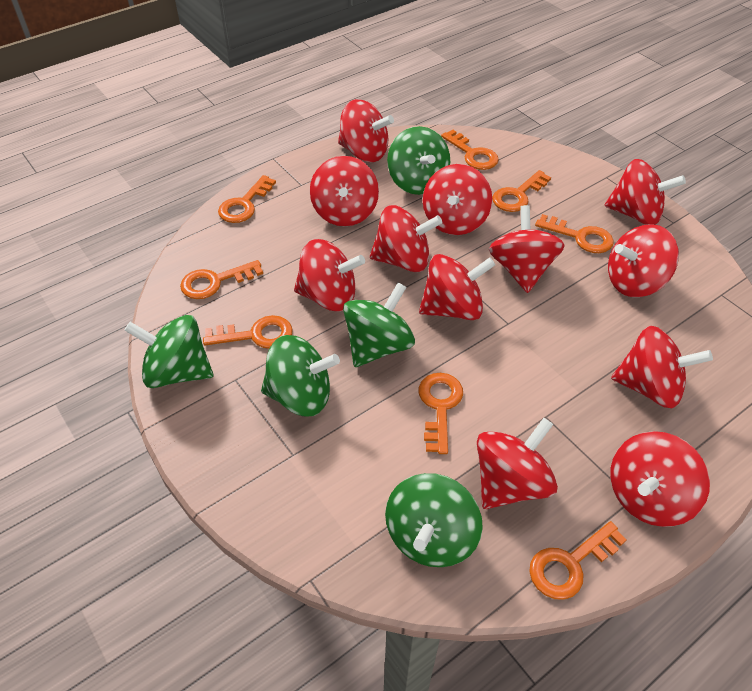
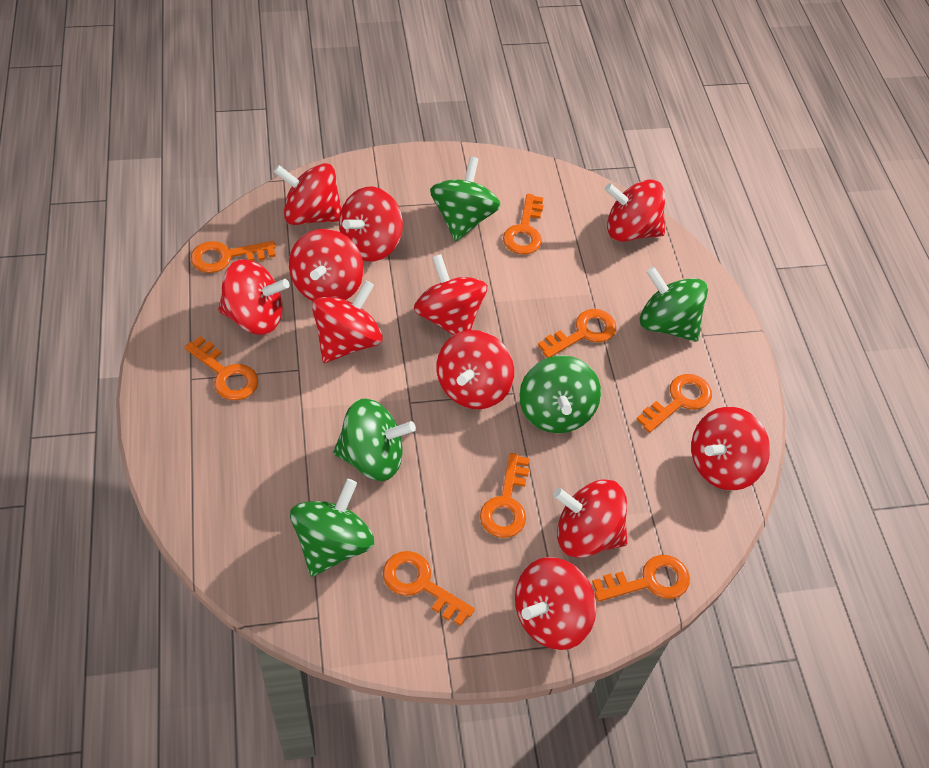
red spinning top: 12 -> 11

